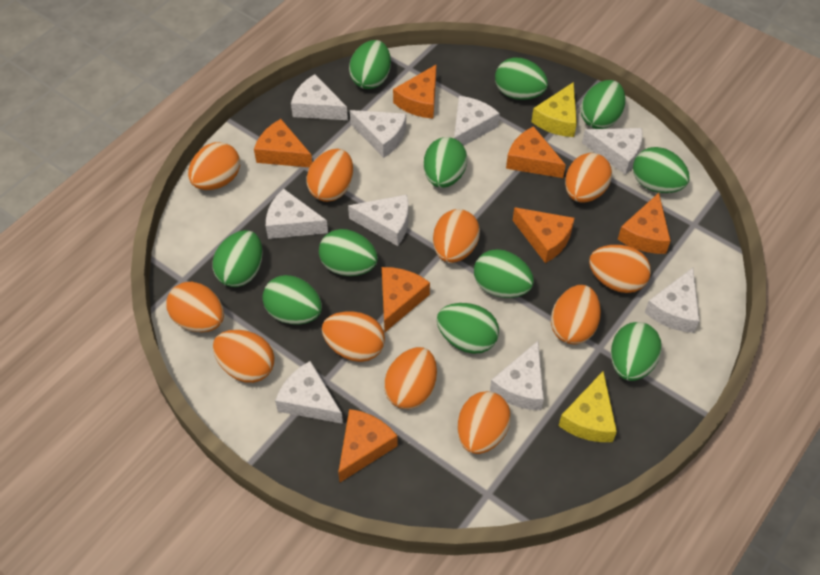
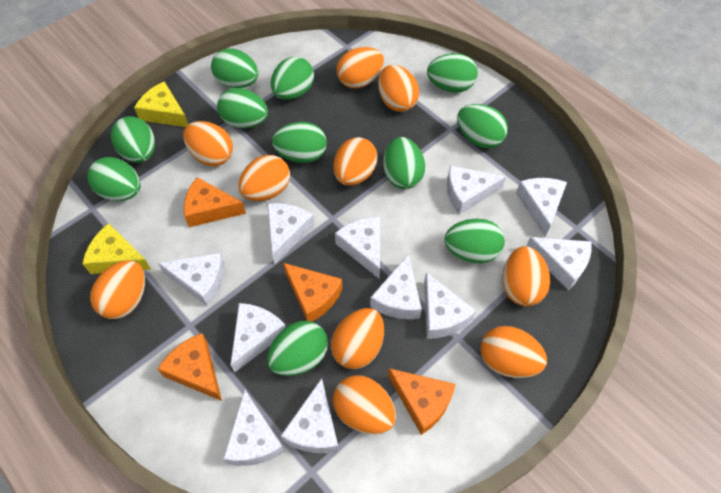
orange cheese: 7 -> 4
orange egg: 11 -> 10
white cheese: 9 -> 11

